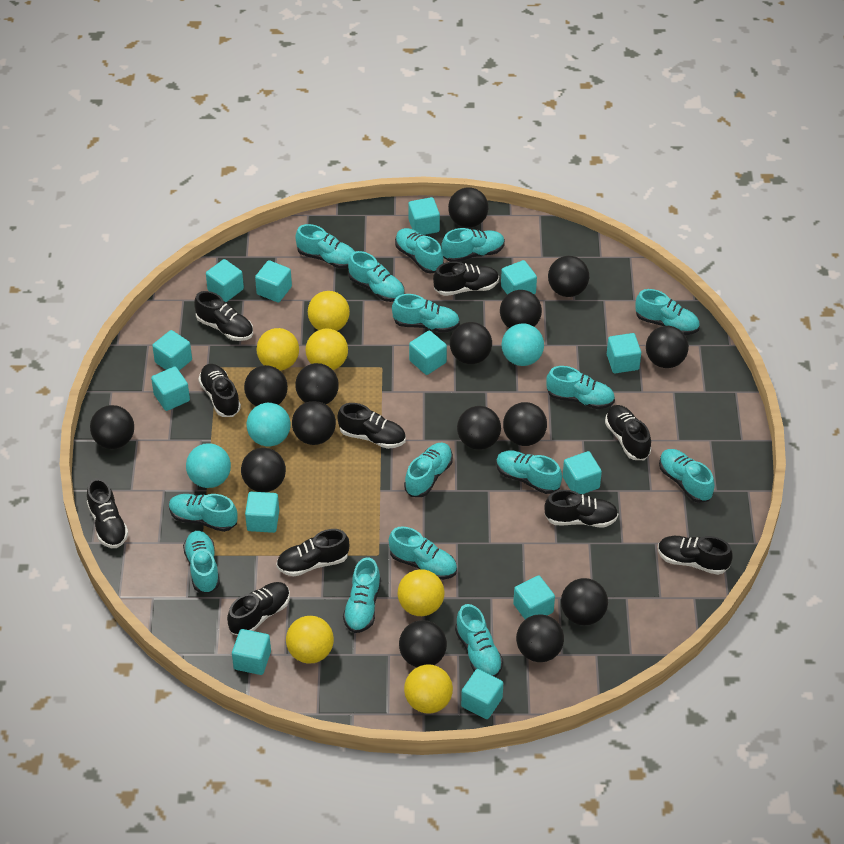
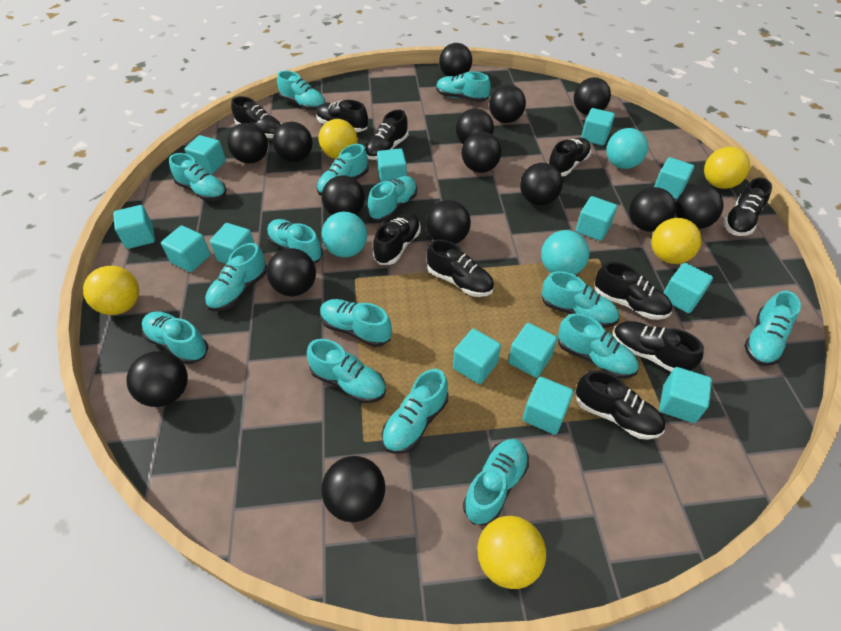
yellow ball: 6 -> 5

